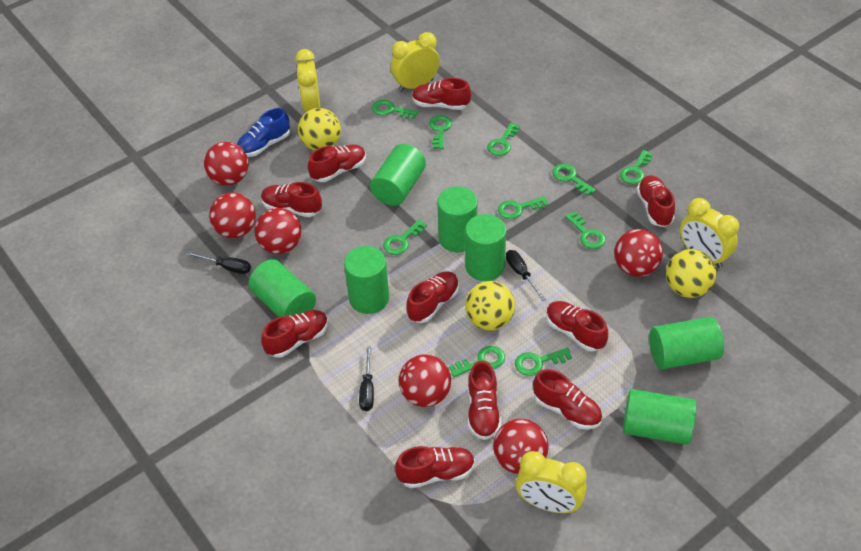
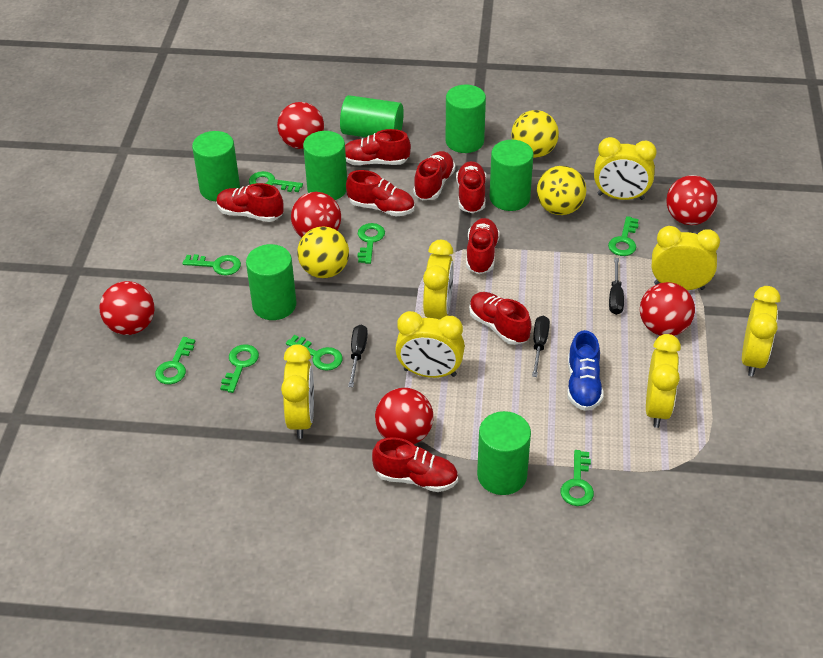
green key: 10 -> 8
red shoe: 10 -> 8
yellow clock: 4 -> 7

